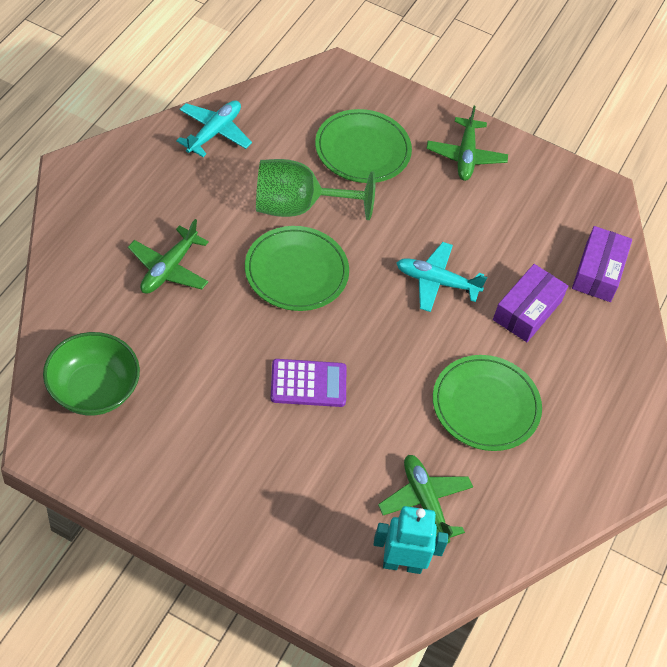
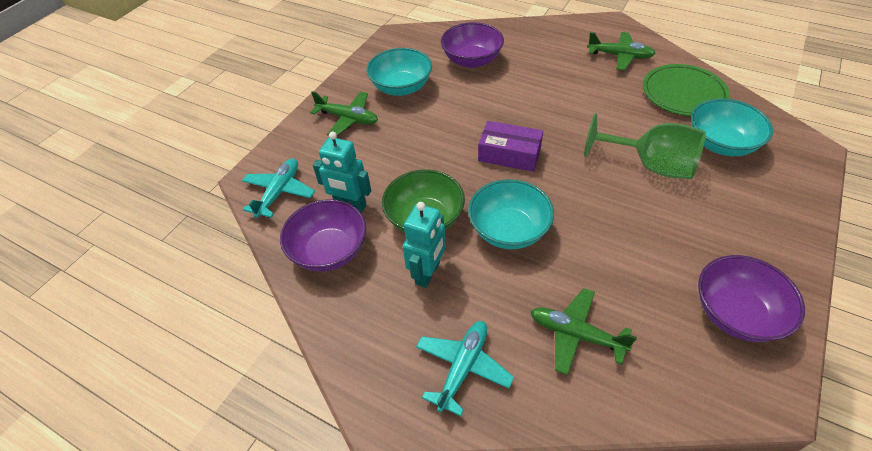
green plate: 3 -> 1
purple bowl: 0 -> 3
purple box: 2 -> 1
purple calculator: 1 -> 0
turquoise bowl: 0 -> 3
turquoise robot: 1 -> 2

